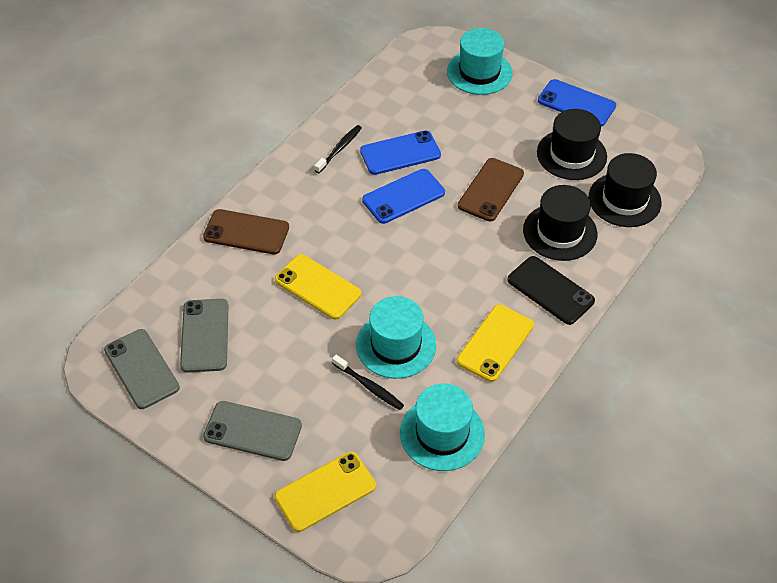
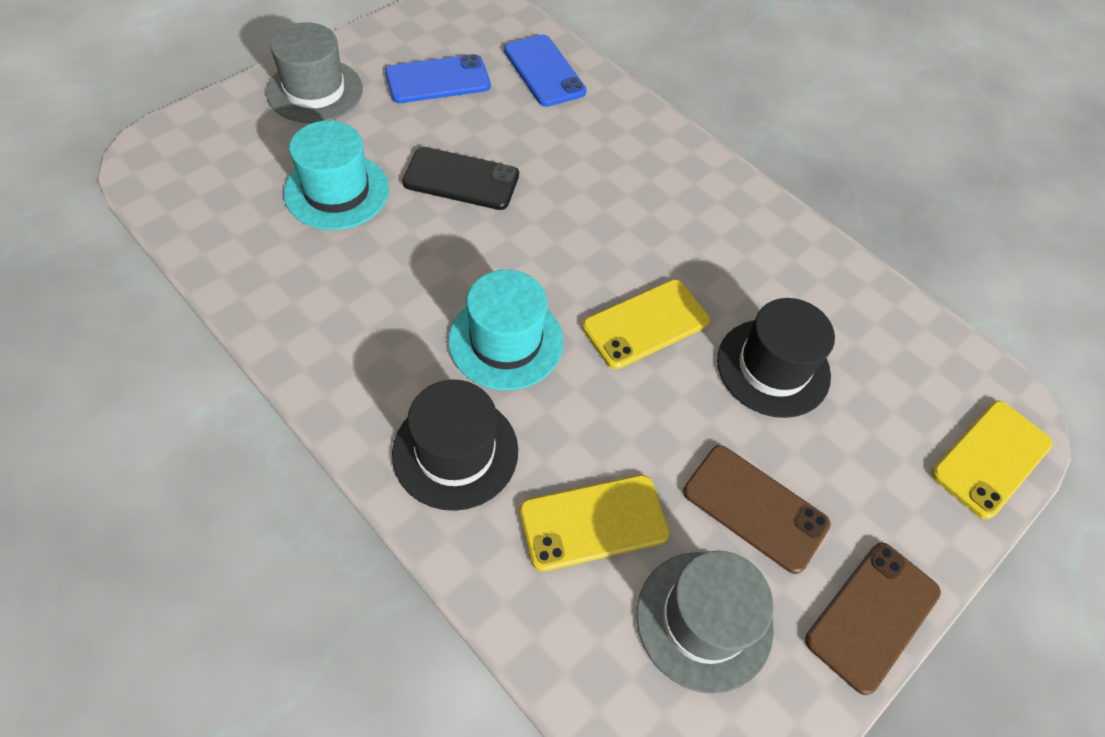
black hat: 3 -> 2
black toothbrush: 2 -> 0
blue phone: 3 -> 2
grey hat: 0 -> 2
grey phone: 3 -> 0
turquoise hat: 3 -> 2

